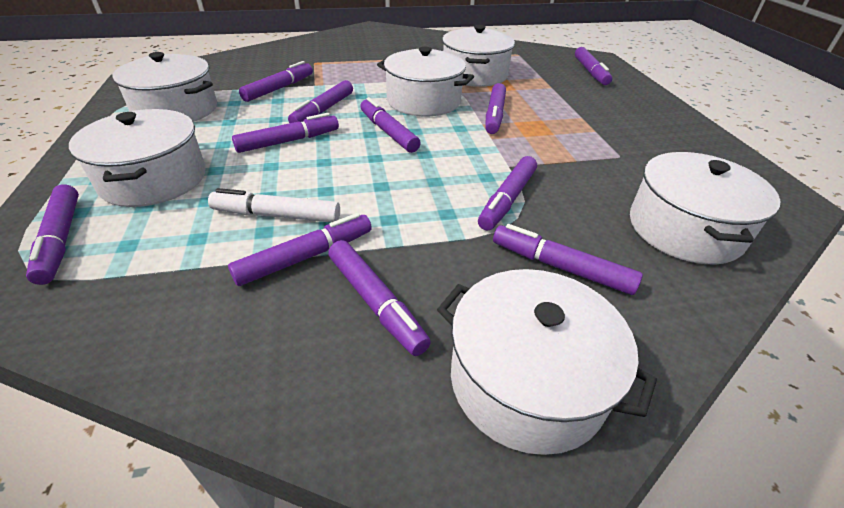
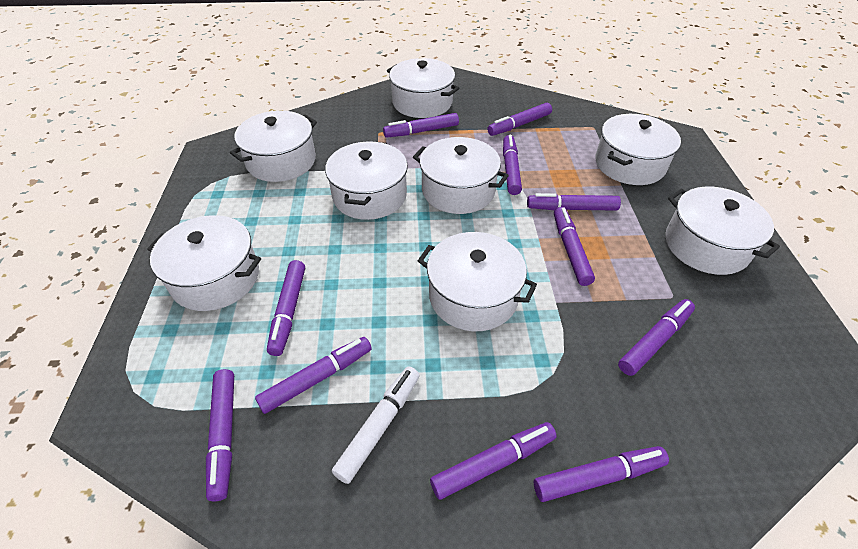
white pot: 6 -> 8

